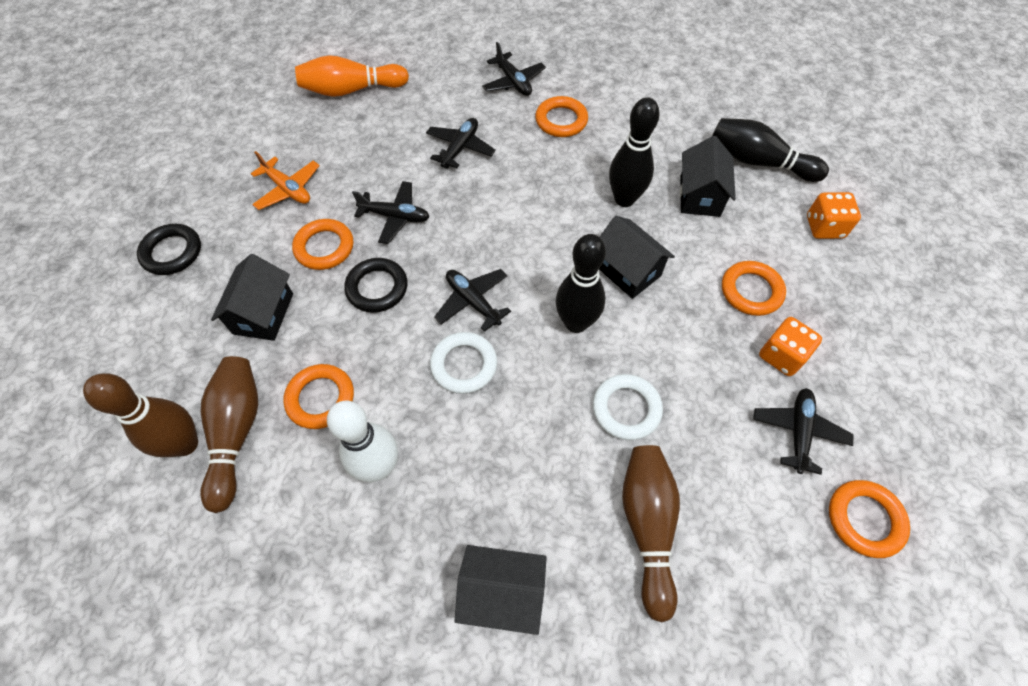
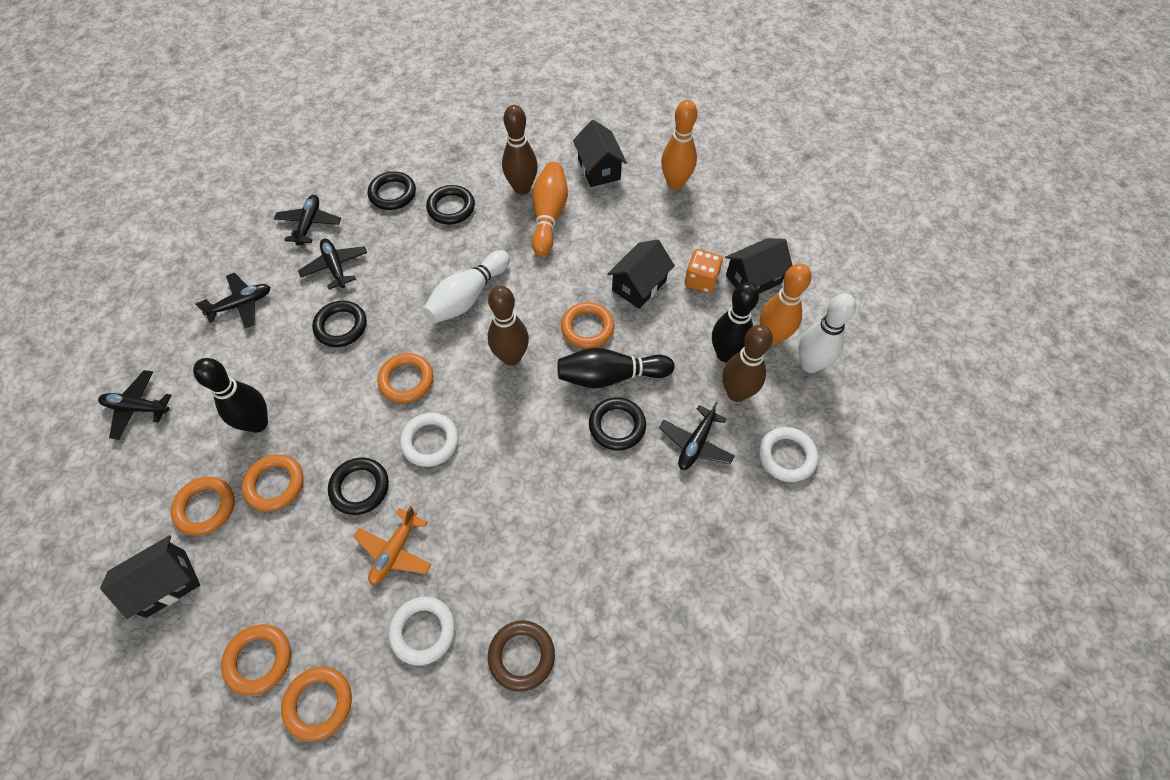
black ring: 2 -> 5
brown ring: 0 -> 1
orange bowling pin: 1 -> 3
orange dice: 2 -> 1
orange ring: 5 -> 6
white bowling pin: 1 -> 2
white ring: 2 -> 3

